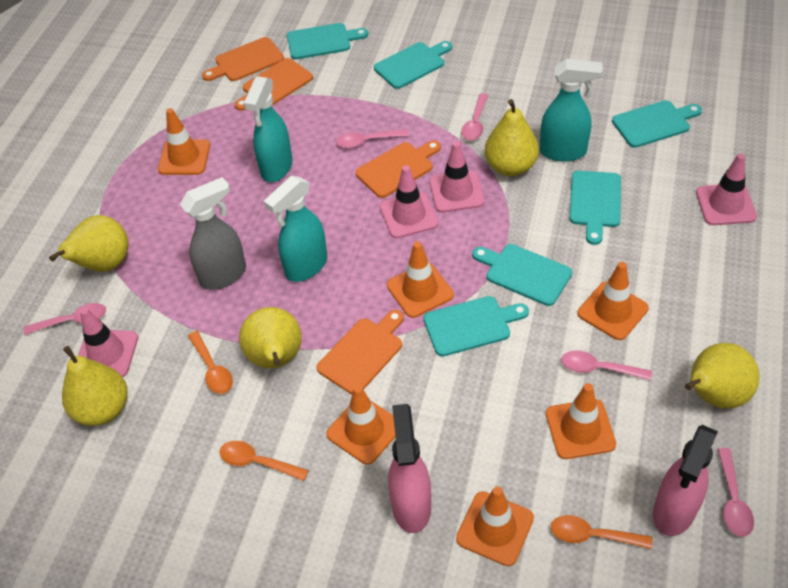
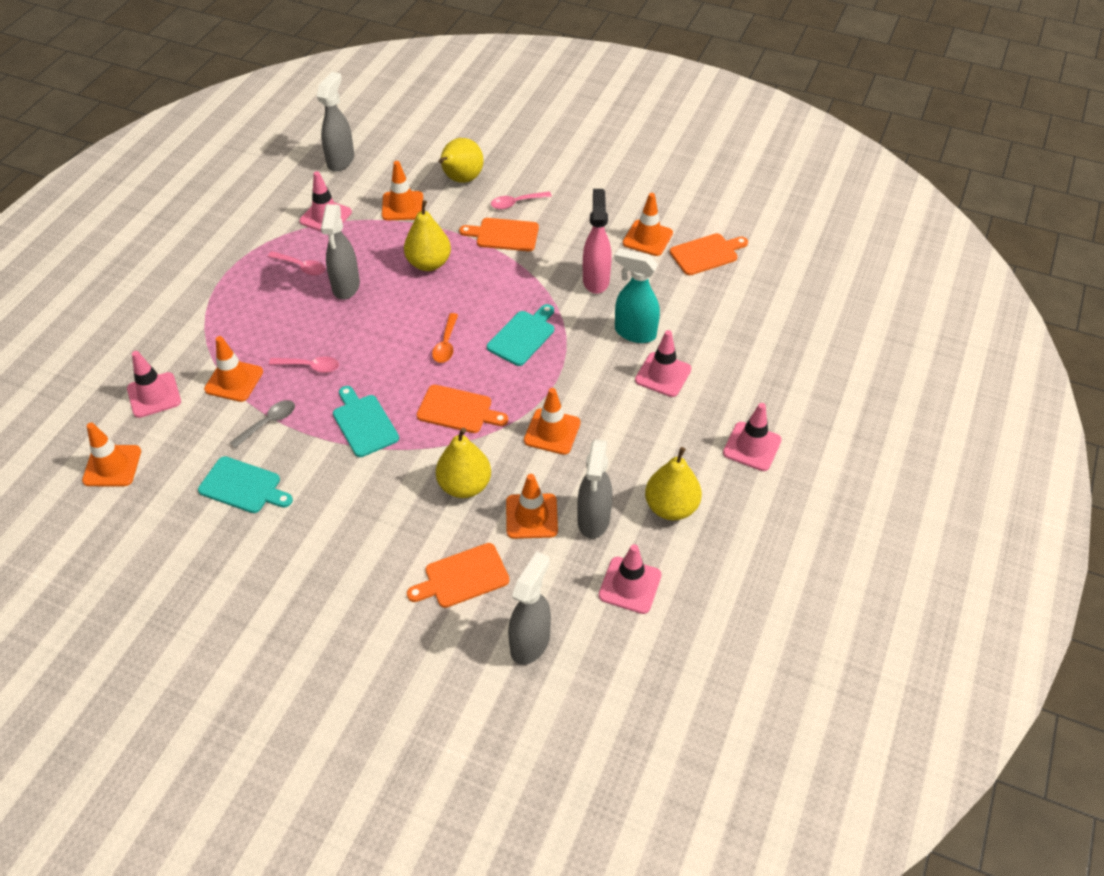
grey spoon: 0 -> 1
grey spray bottle: 1 -> 4
orange spoon: 3 -> 1
pink spoon: 5 -> 3
pink spray bottle: 2 -> 1
pink traffic cone: 4 -> 5
turquoise cutting board: 6 -> 3
turquoise spray bottle: 3 -> 1
yellow pear: 5 -> 4

